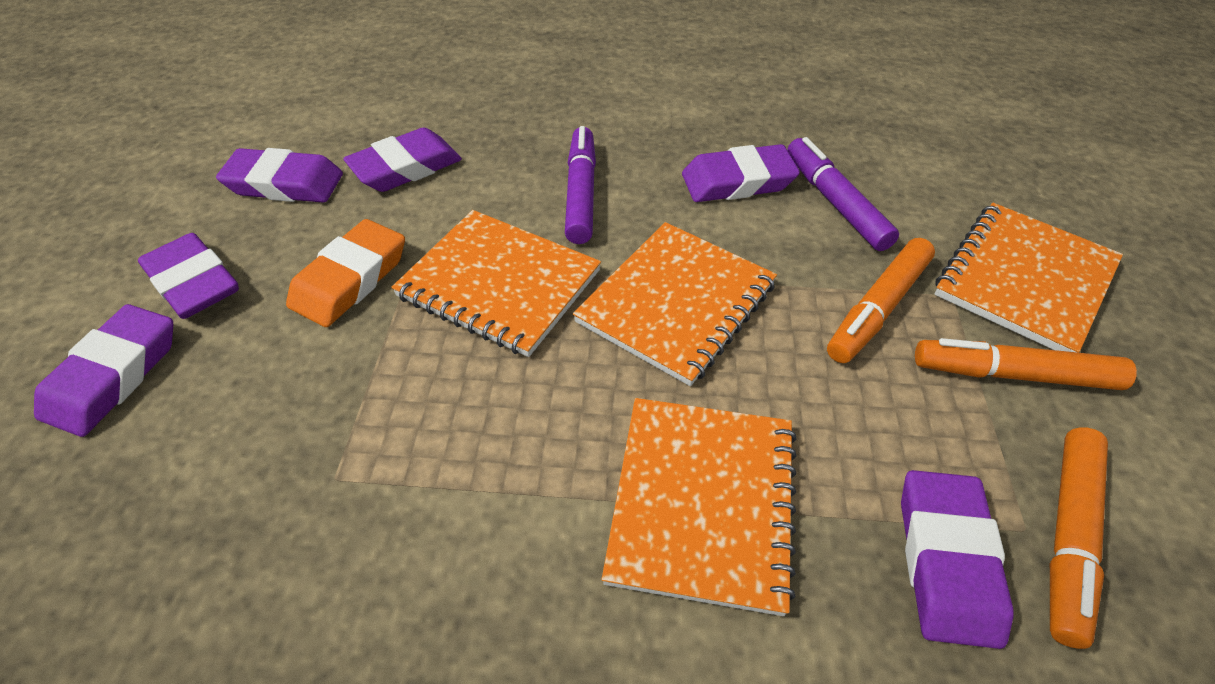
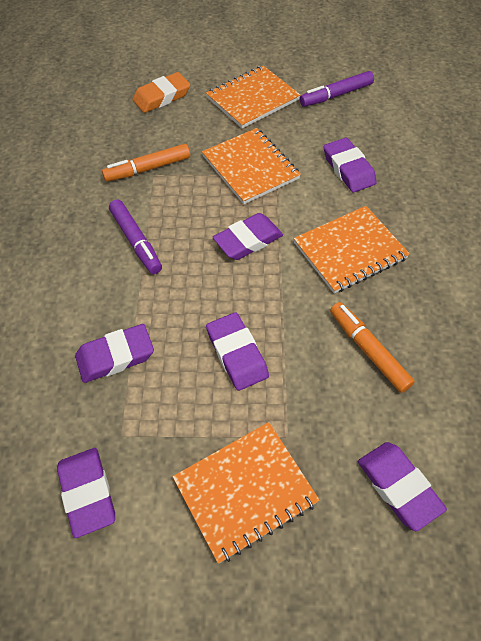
orange marker: 3 -> 2

